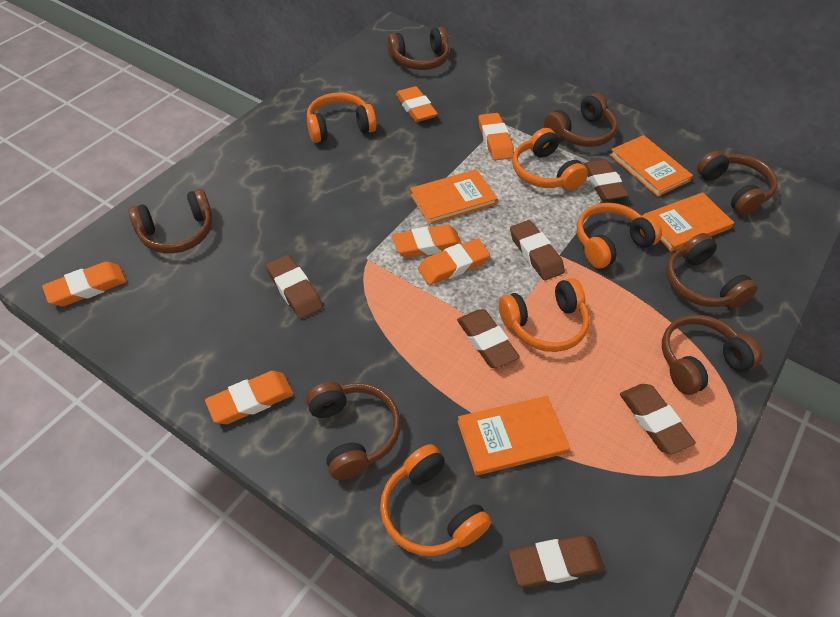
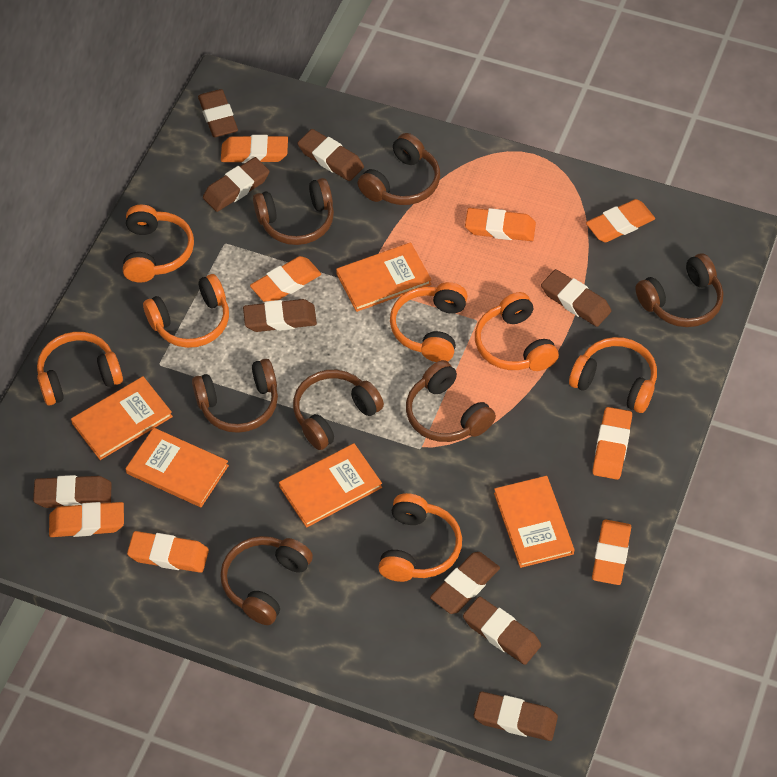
brown eraser: 6 -> 9
orange book: 4 -> 5
orange eraser: 6 -> 8
orange headphones: 5 -> 7

